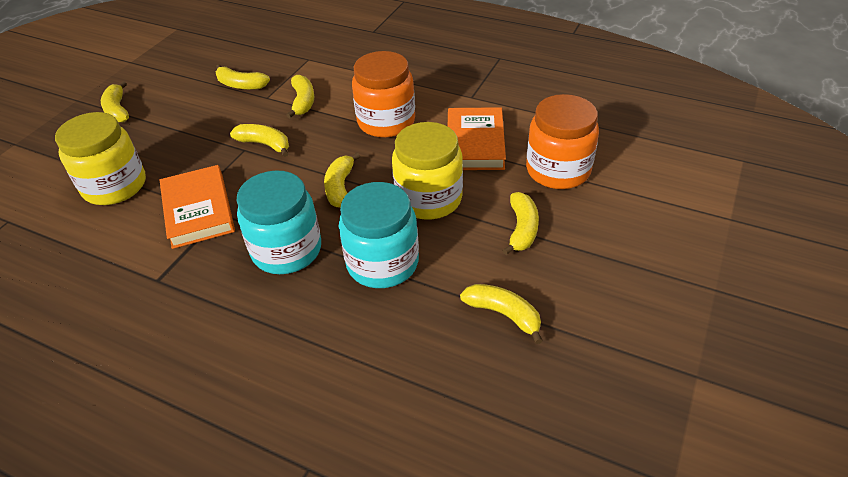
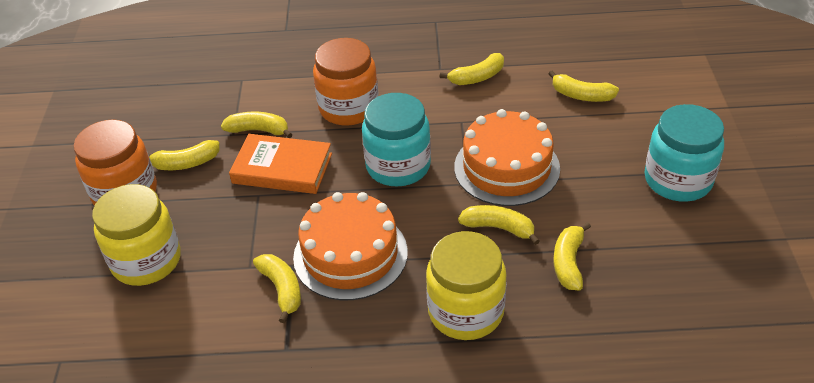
orange book: 2 -> 1
orange cake: 0 -> 2

